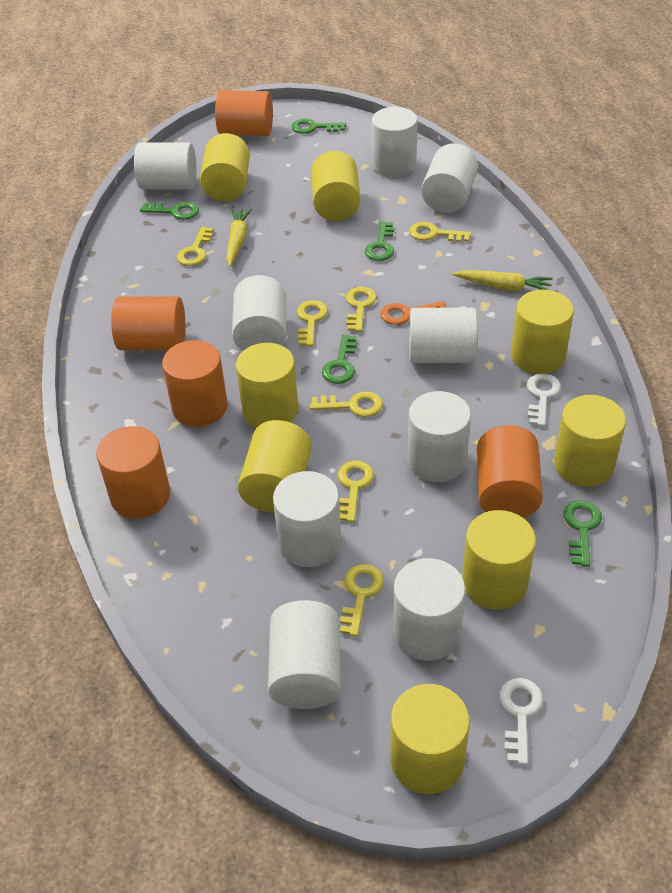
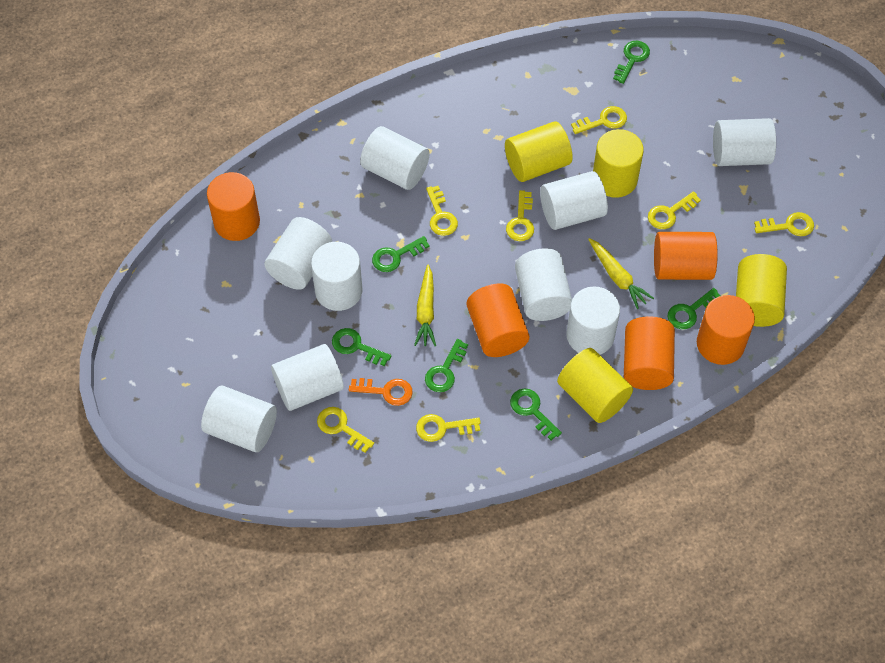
green key: 5 -> 6
white key: 2 -> 0
yellow cylinder: 8 -> 4

